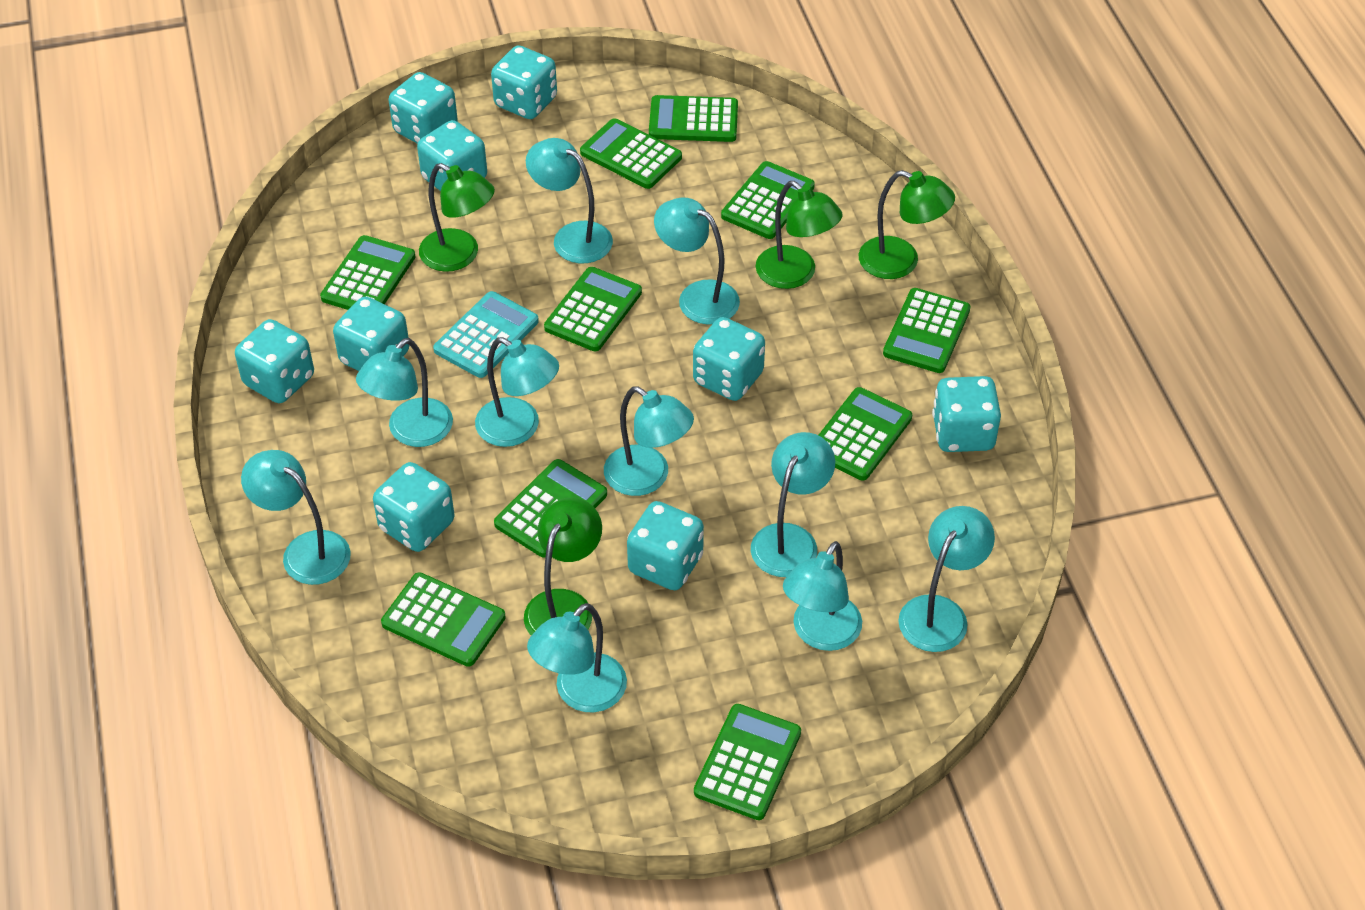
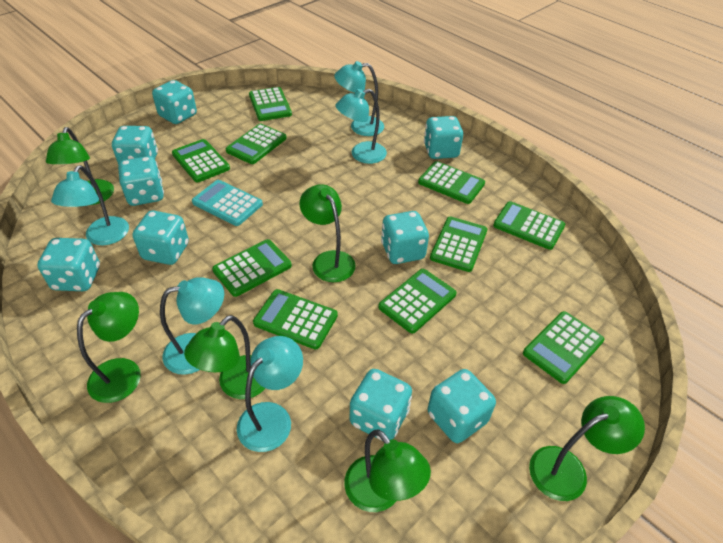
green lamp: 4 -> 6
turquoise lamp: 10 -> 5

